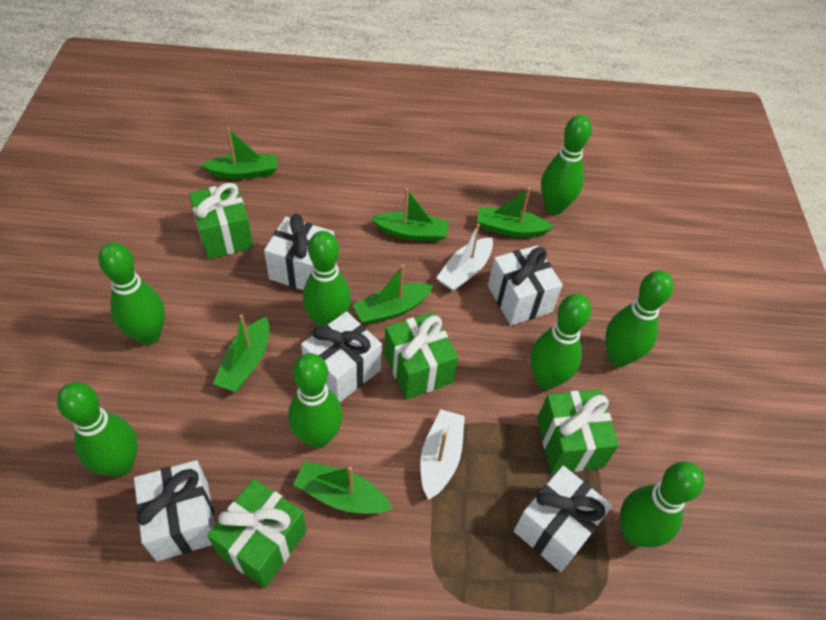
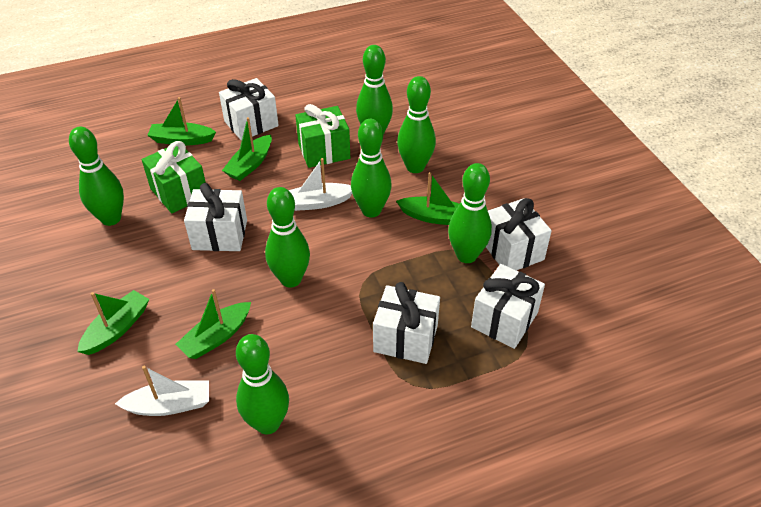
green boat: 6 -> 5
green bowling pin: 8 -> 7
green gift: 4 -> 2

